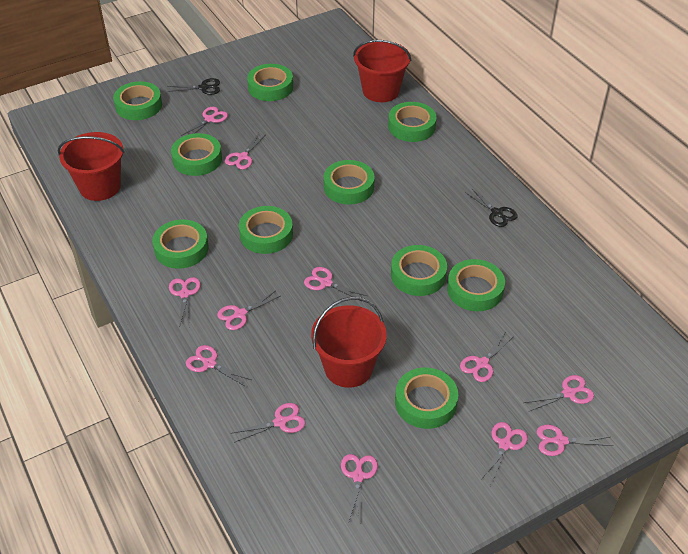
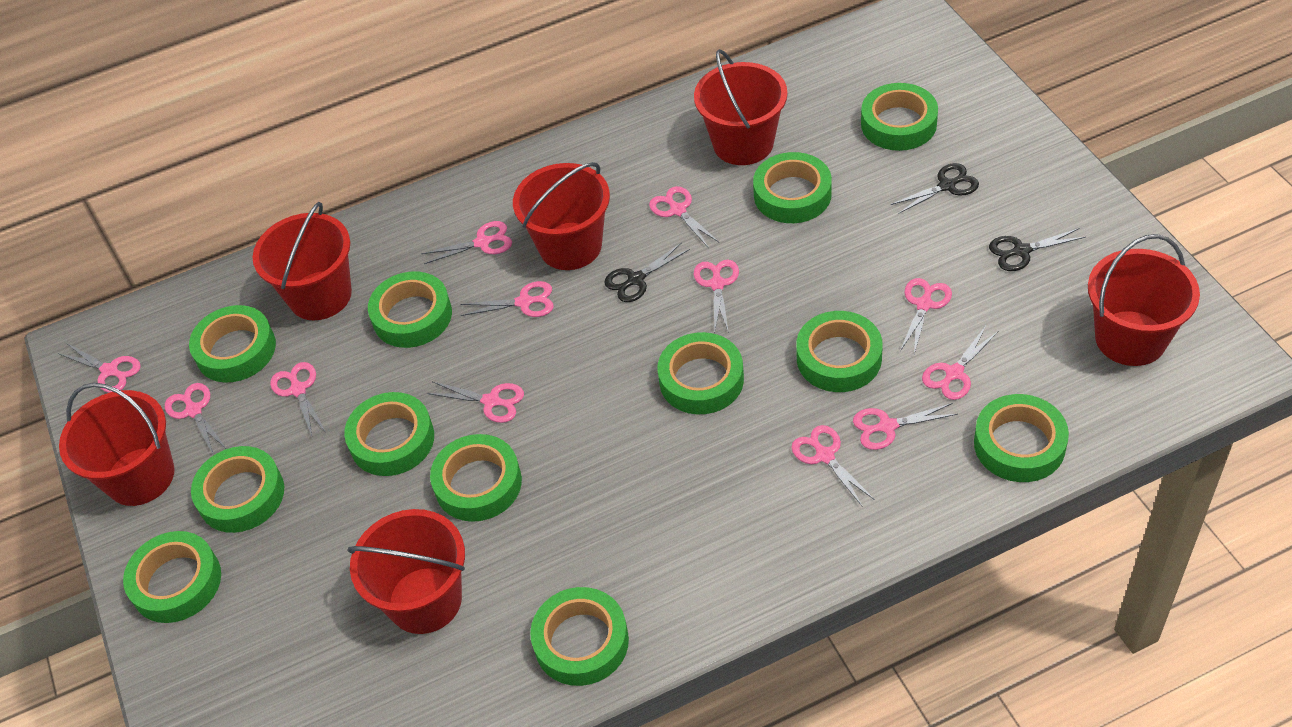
black scissors: 2 -> 3
green tape: 10 -> 12
red bucket: 3 -> 6

